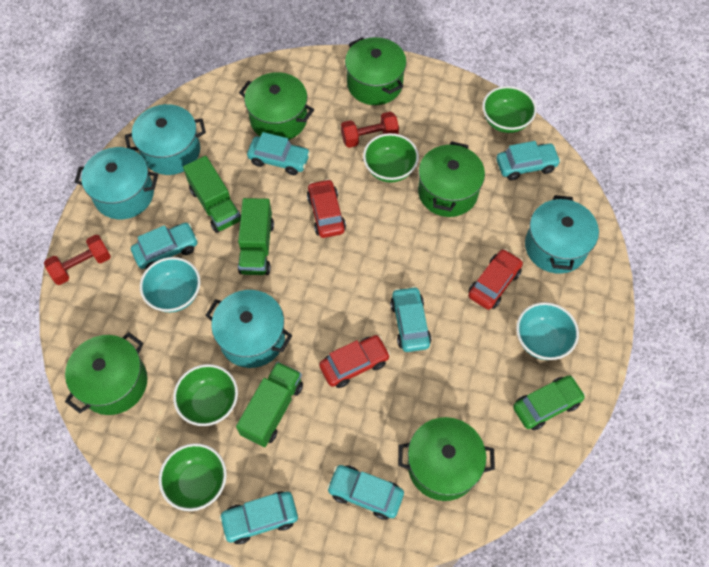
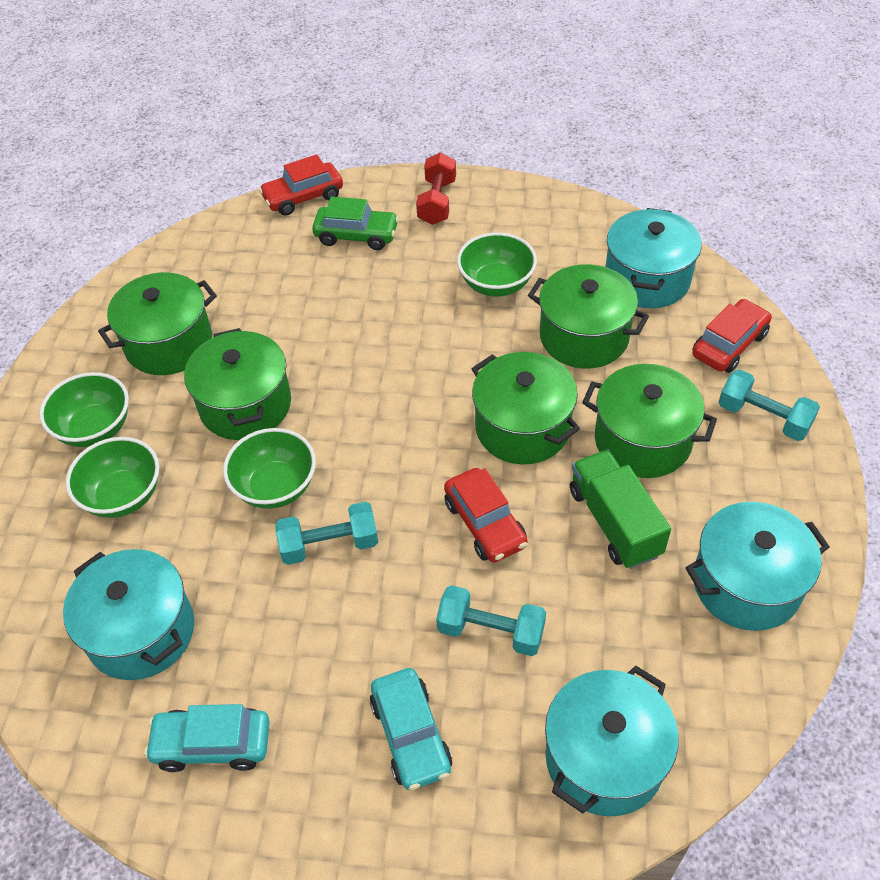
green truck: 3 -> 1
red dumbbell: 2 -> 1
turquoise bowl: 2 -> 0
turquoise car: 6 -> 2
turquoise dumbbell: 0 -> 3

